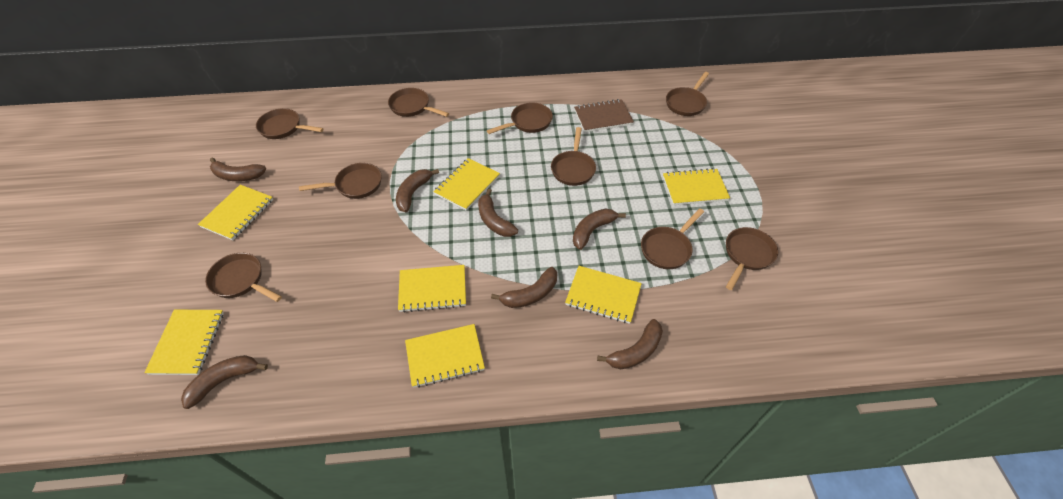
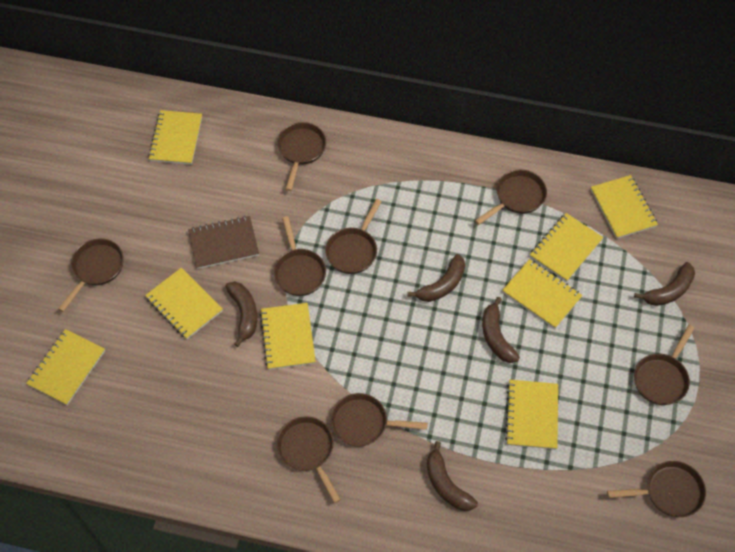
brown banana: 7 -> 5
yellow notebook: 7 -> 8

